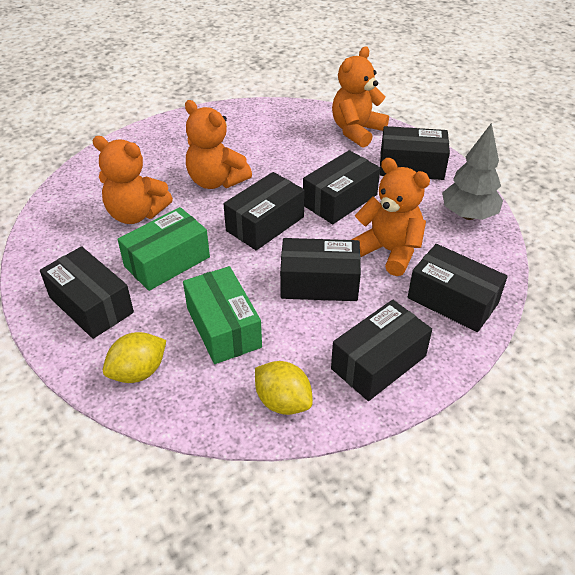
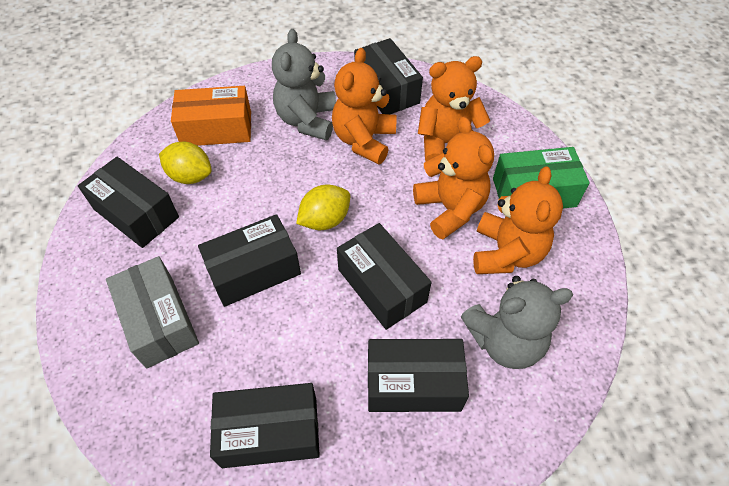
black box: 7 -> 6
green box: 2 -> 1
grey box: 0 -> 1
grey teddy bear: 0 -> 2
grey tree: 1 -> 0
orange box: 0 -> 1

